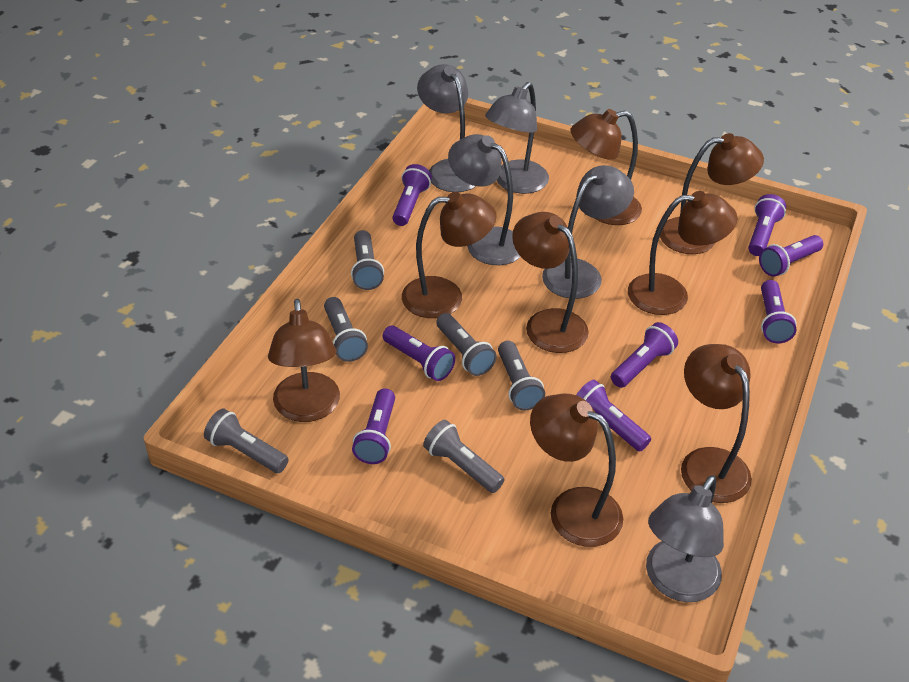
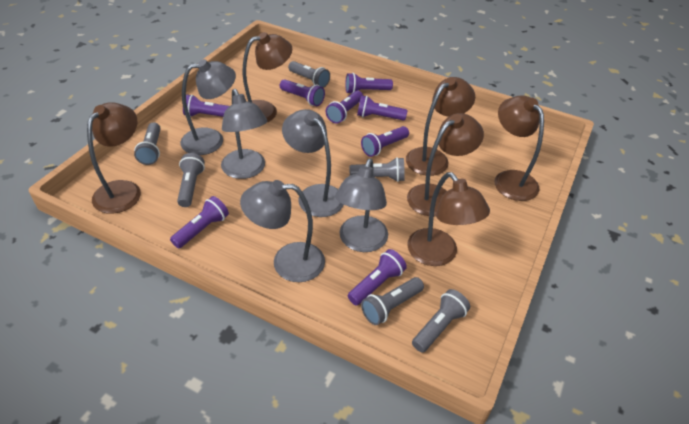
brown lamp: 8 -> 6

